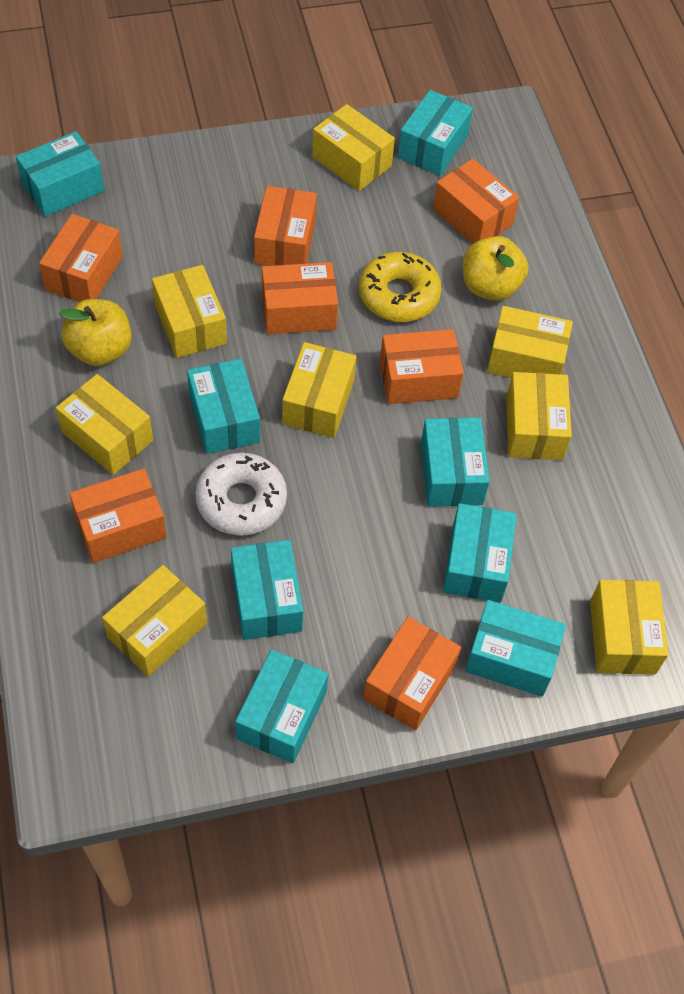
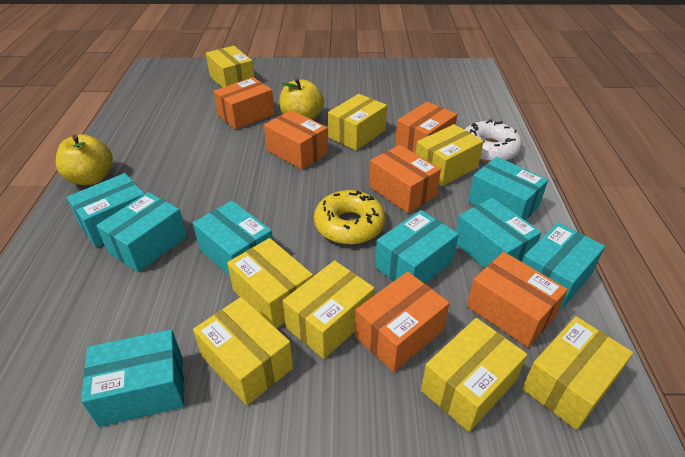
orange box: 7 -> 6

